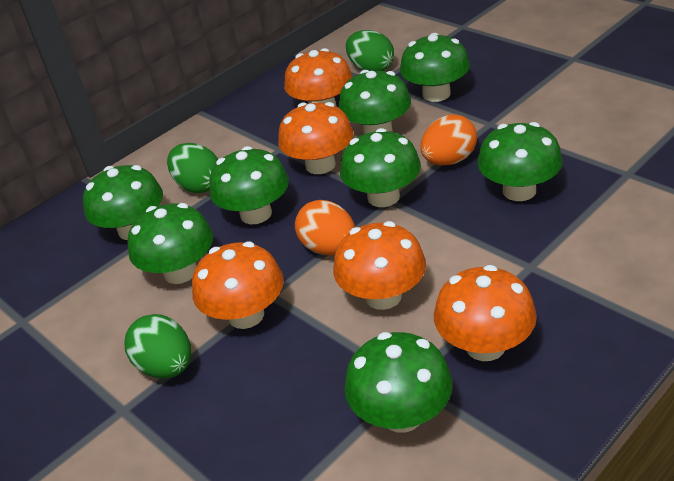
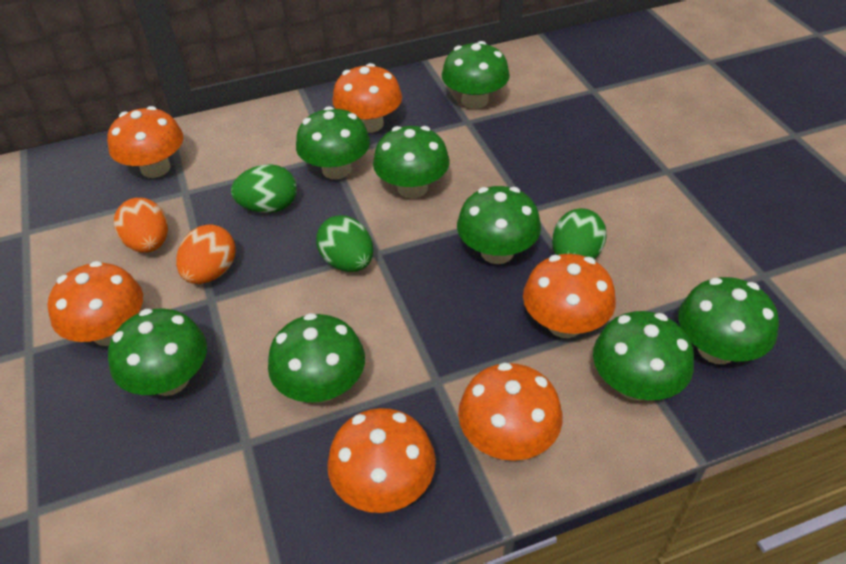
orange mushroom: 5 -> 6

